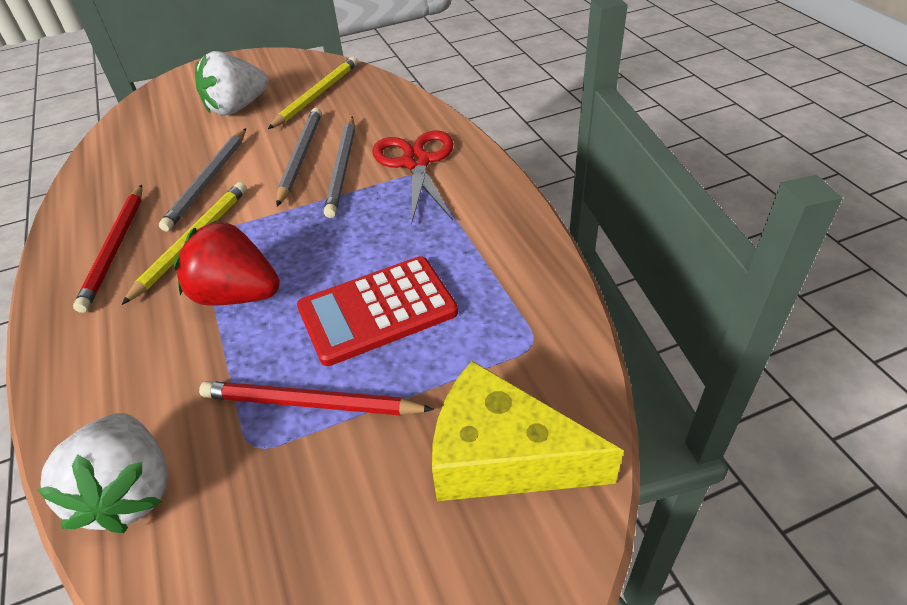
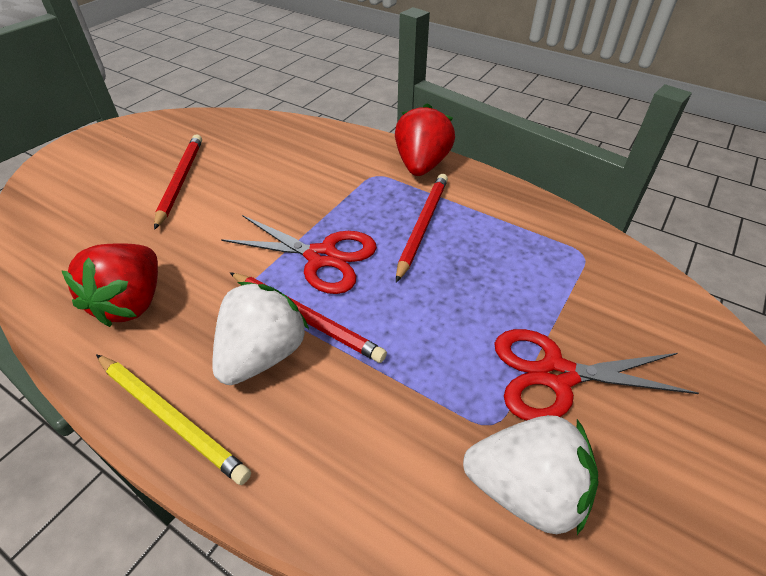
grey pencil: 3 -> 0
red calculator: 1 -> 0
red pencil: 2 -> 3
red scissors: 1 -> 2
red strawberry: 1 -> 2
yellow cheese: 1 -> 0
yellow pencil: 2 -> 1

